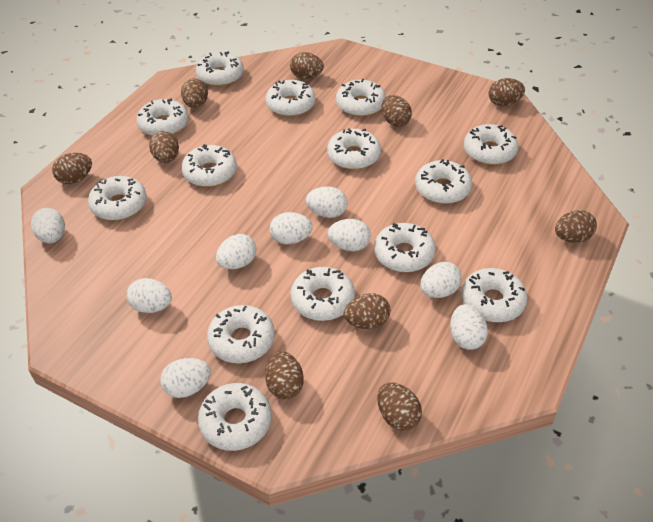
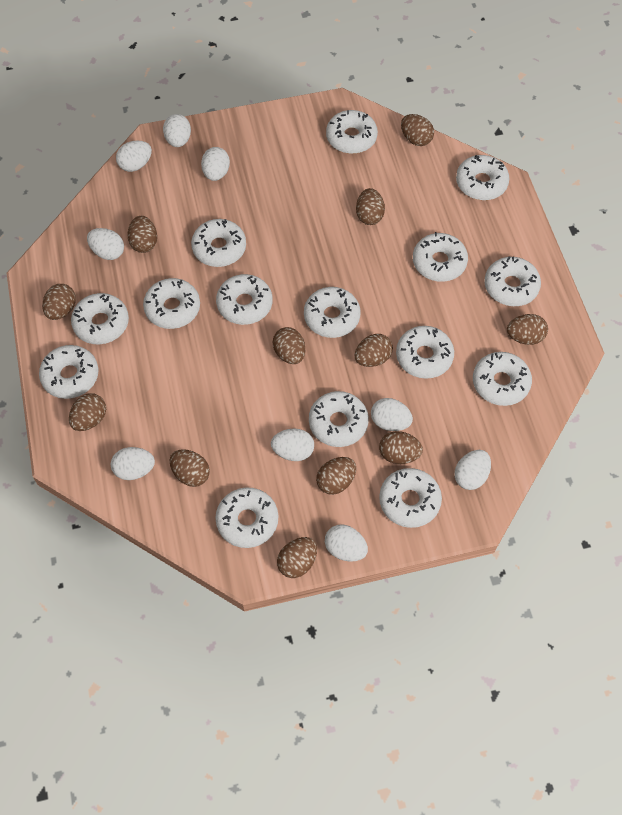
brown egg: 10 -> 12
white donut: 14 -> 15

